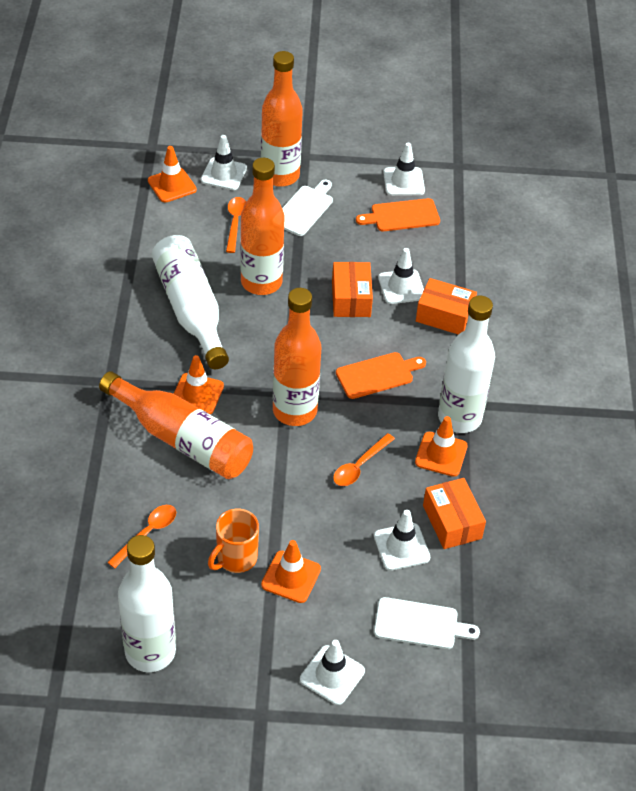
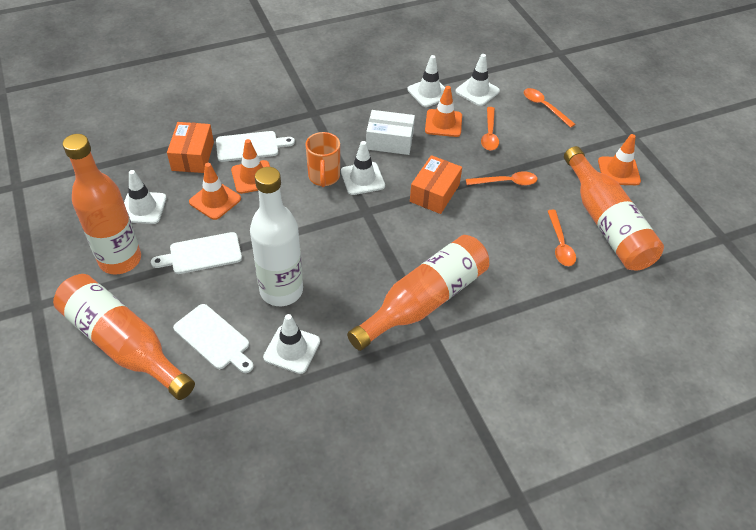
orange box: 3 -> 2
orange cutting board: 2 -> 0
orange spoon: 3 -> 4
white bottle: 3 -> 1
white box: 0 -> 1
white cutting board: 2 -> 3

